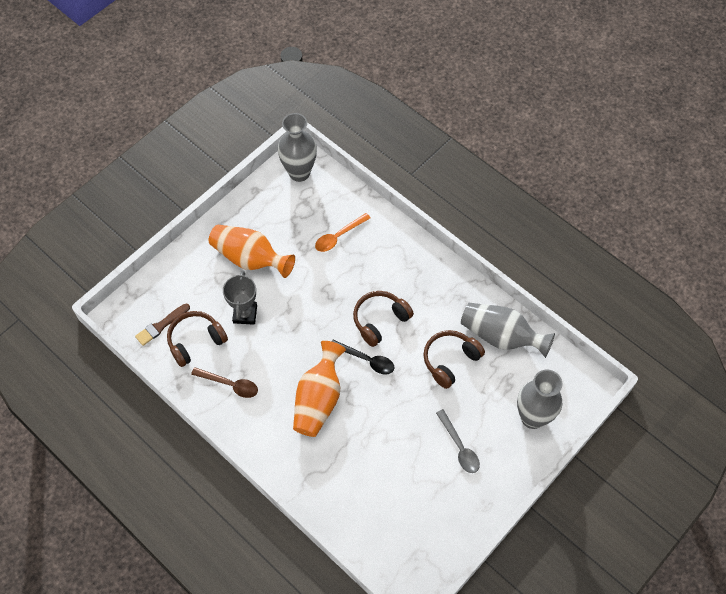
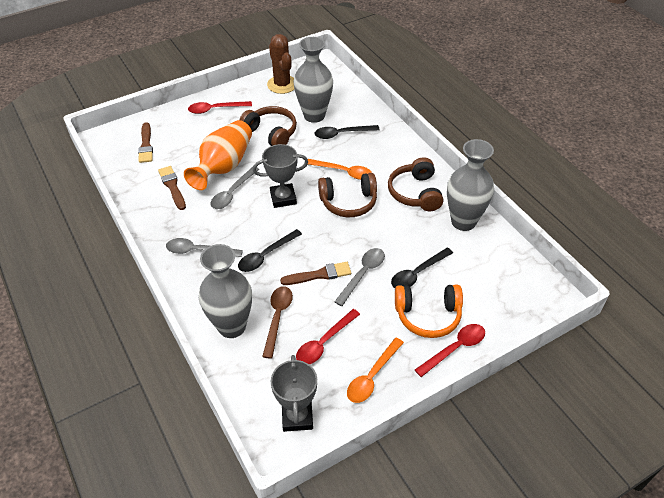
black spoon: 1 -> 3
brown brush: 1 -> 3
brown cactus: 0 -> 1
grey spoon: 1 -> 3
grey trophy: 1 -> 2
orange headphones: 0 -> 1
orange spoon: 1 -> 2
orange vase: 2 -> 1
red spoon: 0 -> 3

